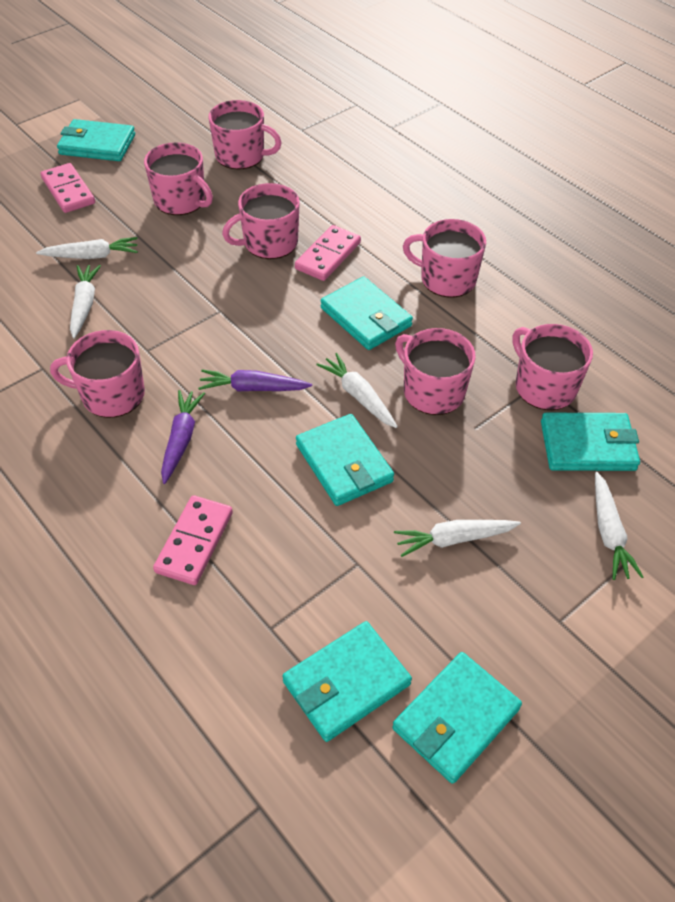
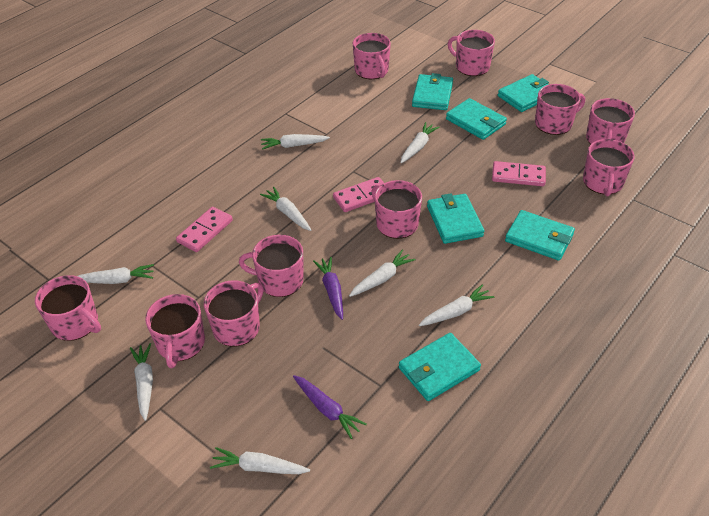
pink mug: 7 -> 10
white carrot: 5 -> 8

